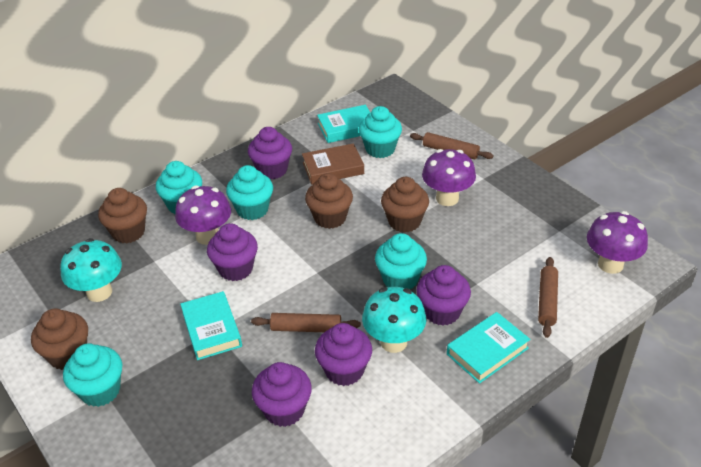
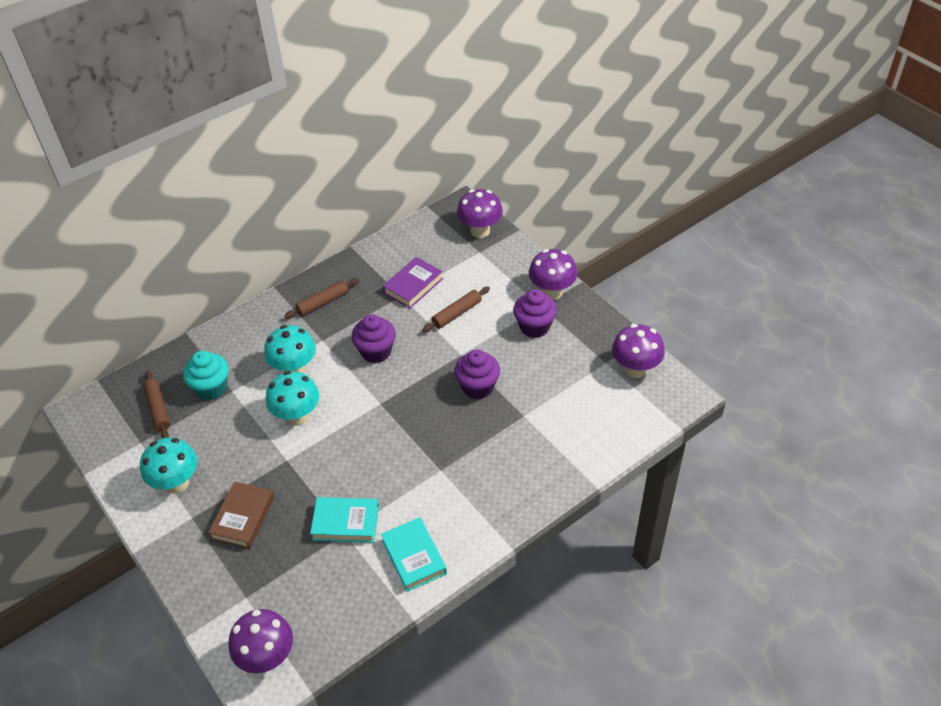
brown cupcake: 4 -> 0
purple book: 0 -> 1
purple cupcake: 5 -> 3
purple mushroom: 3 -> 4
turquoise book: 3 -> 2
turquoise cupcake: 5 -> 1
turquoise mushroom: 2 -> 3

